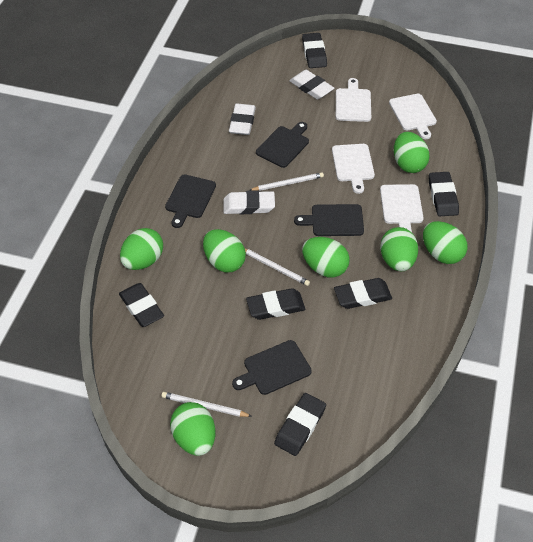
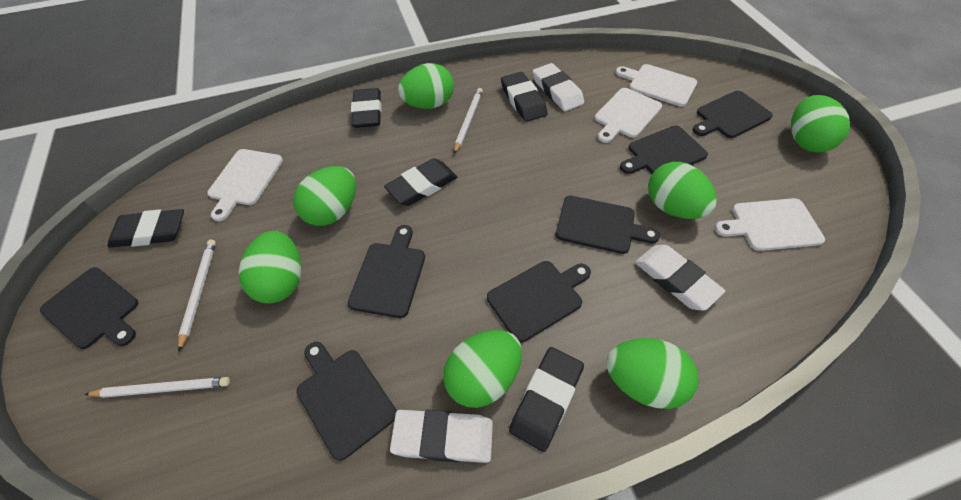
black cutting board: 4 -> 7
black eraser: 6 -> 5

